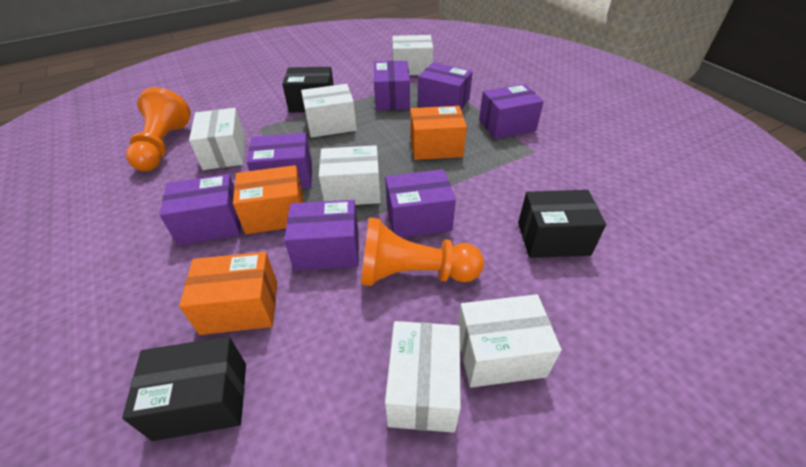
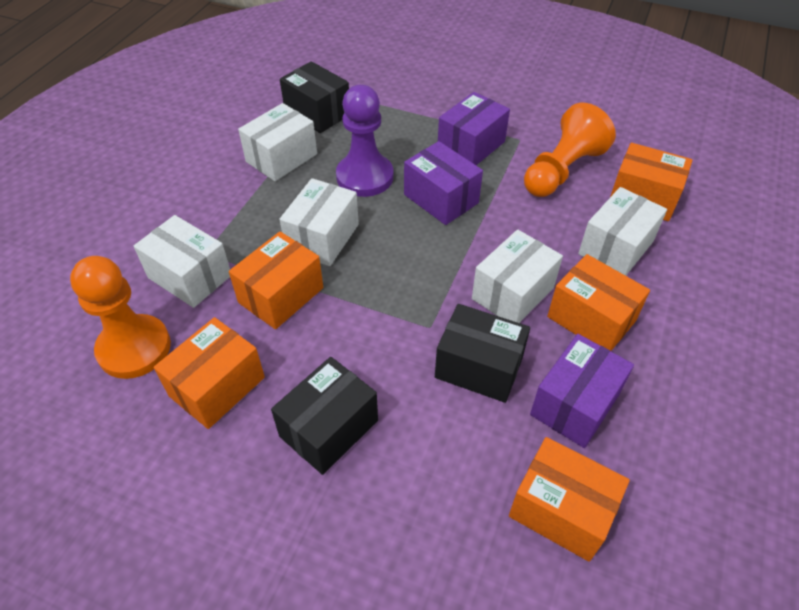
orange box: 3 -> 5
purple box: 7 -> 3
purple pawn: 0 -> 1
white box: 6 -> 5

